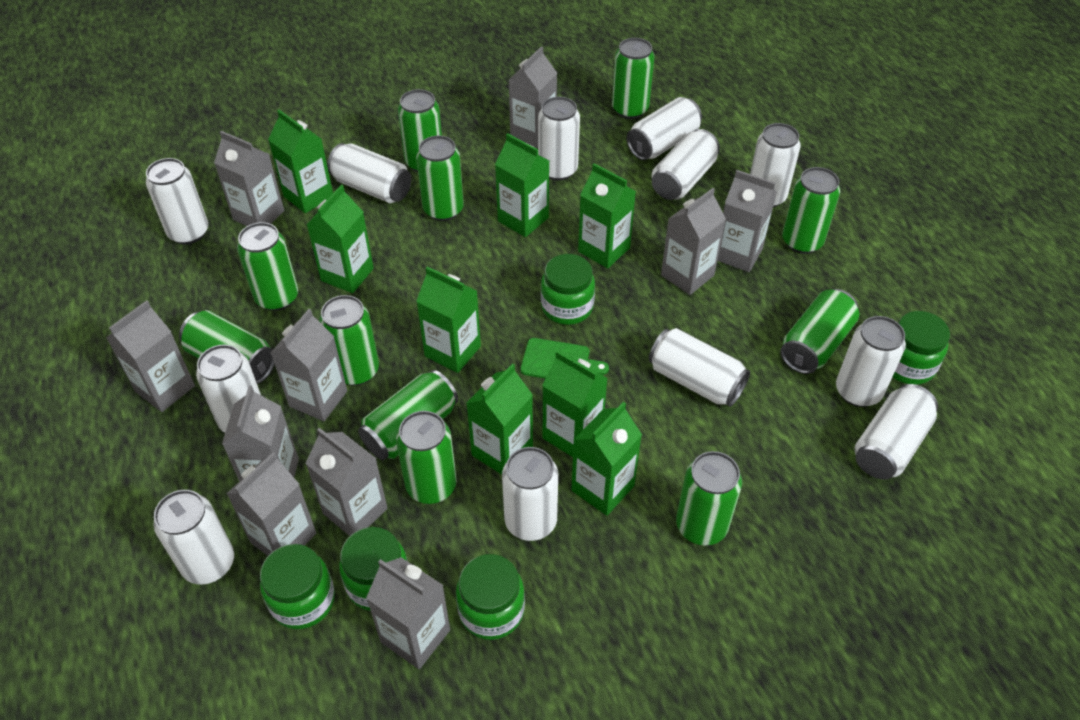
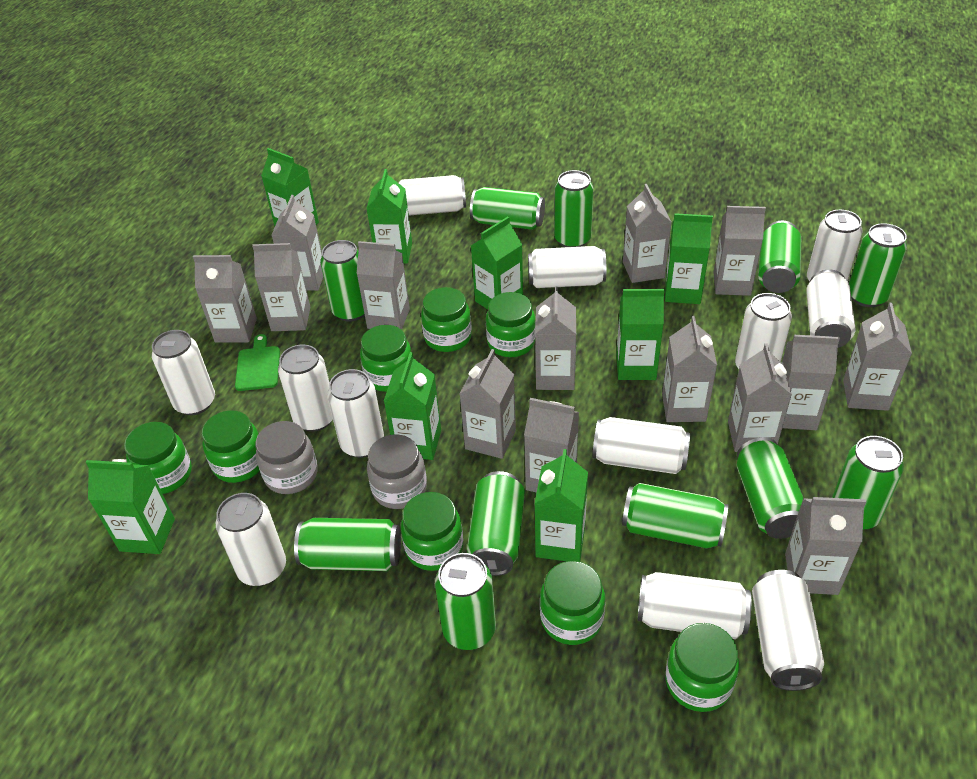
green jar: 5 -> 8
grey carton: 10 -> 14
grey jar: 0 -> 2

